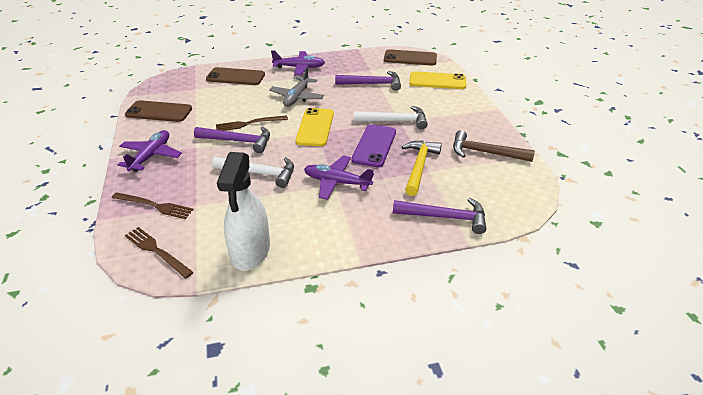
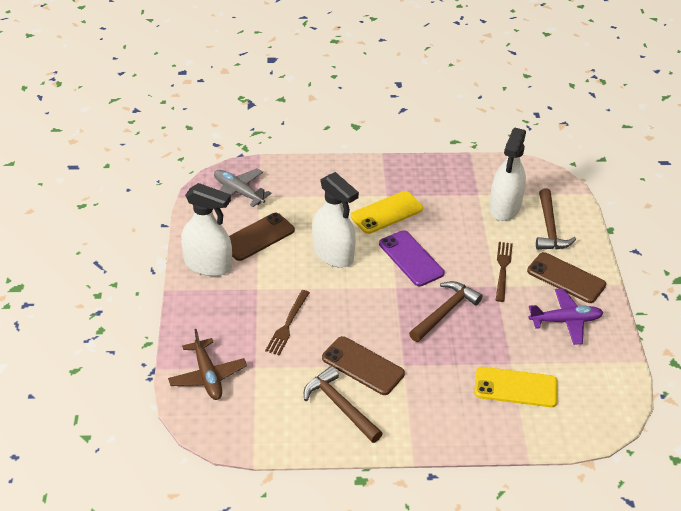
brown fork: 3 -> 2
brown hammer: 1 -> 3
brown plane: 0 -> 1
purple hammer: 3 -> 0
purple plane: 3 -> 1
white hammer: 2 -> 0
white spray bottle: 1 -> 3
yellow hammer: 1 -> 0

